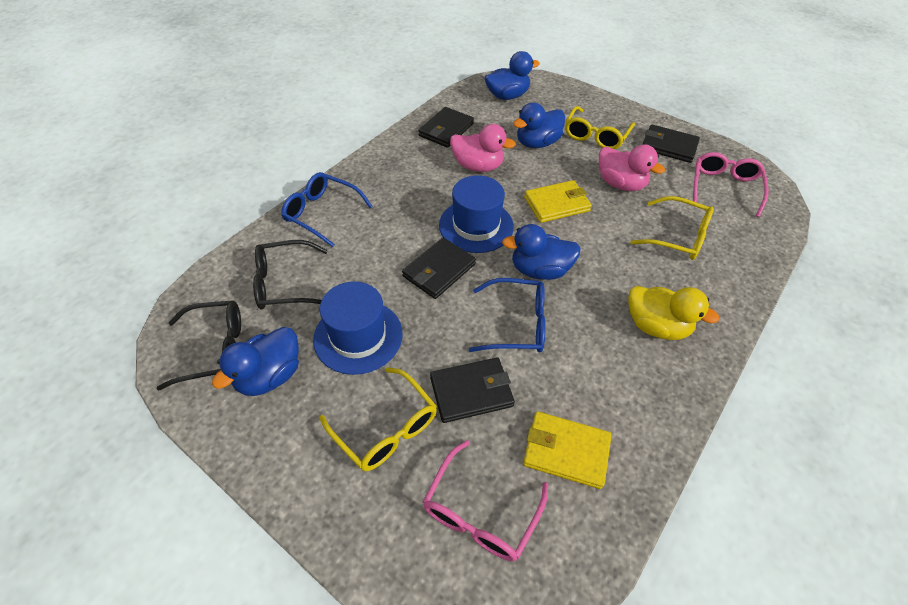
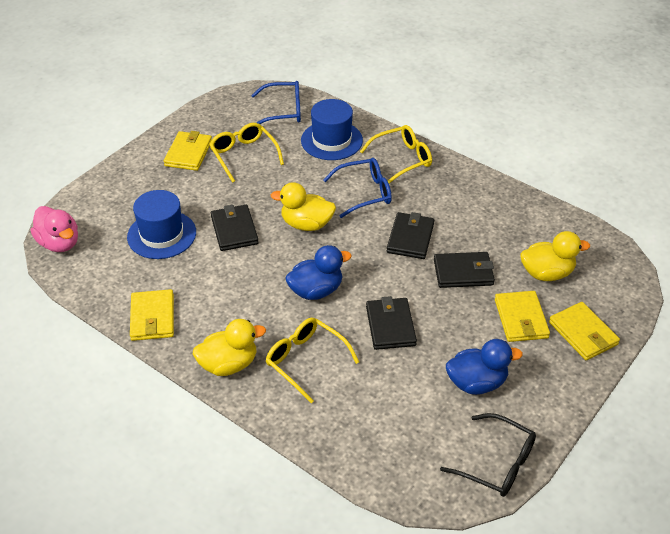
black glasses: 2 -> 1
blue duck: 4 -> 2
pink duck: 2 -> 1
pink glasses: 2 -> 0
yellow duck: 1 -> 3
yellow wallet: 2 -> 4

